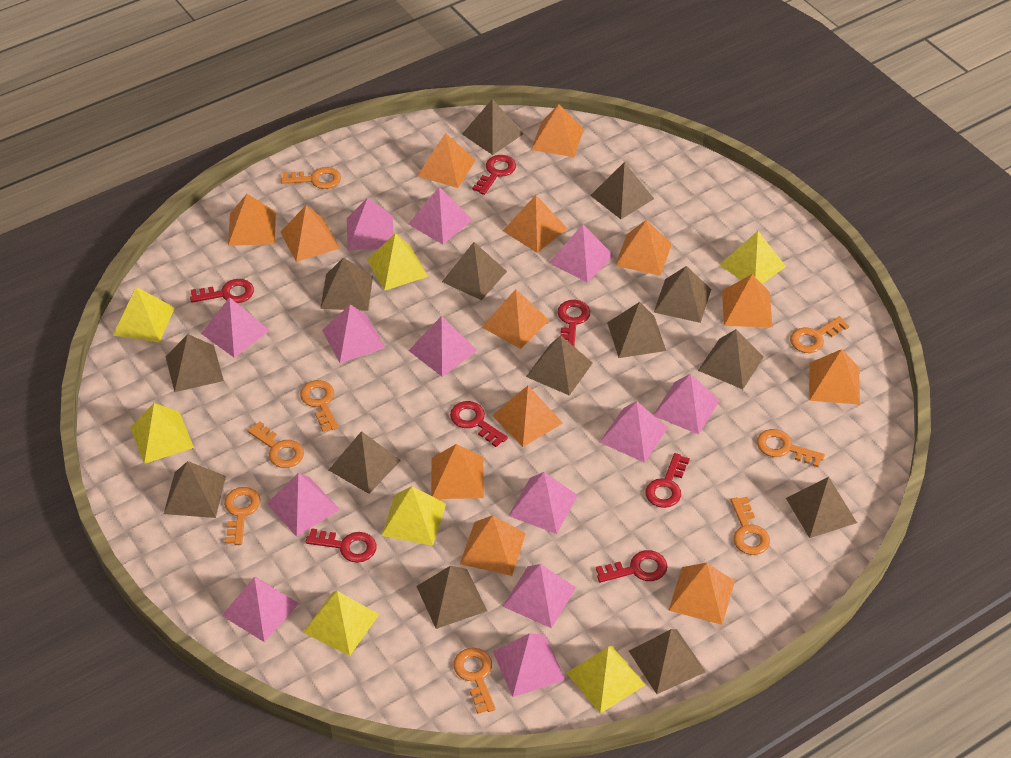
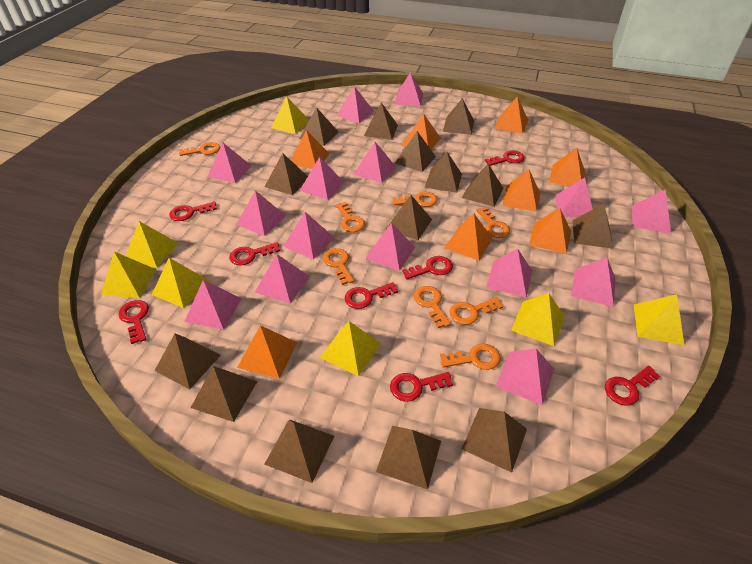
orange pyramid: 13 -> 8
pink pyramid: 13 -> 15
red key: 7 -> 8

